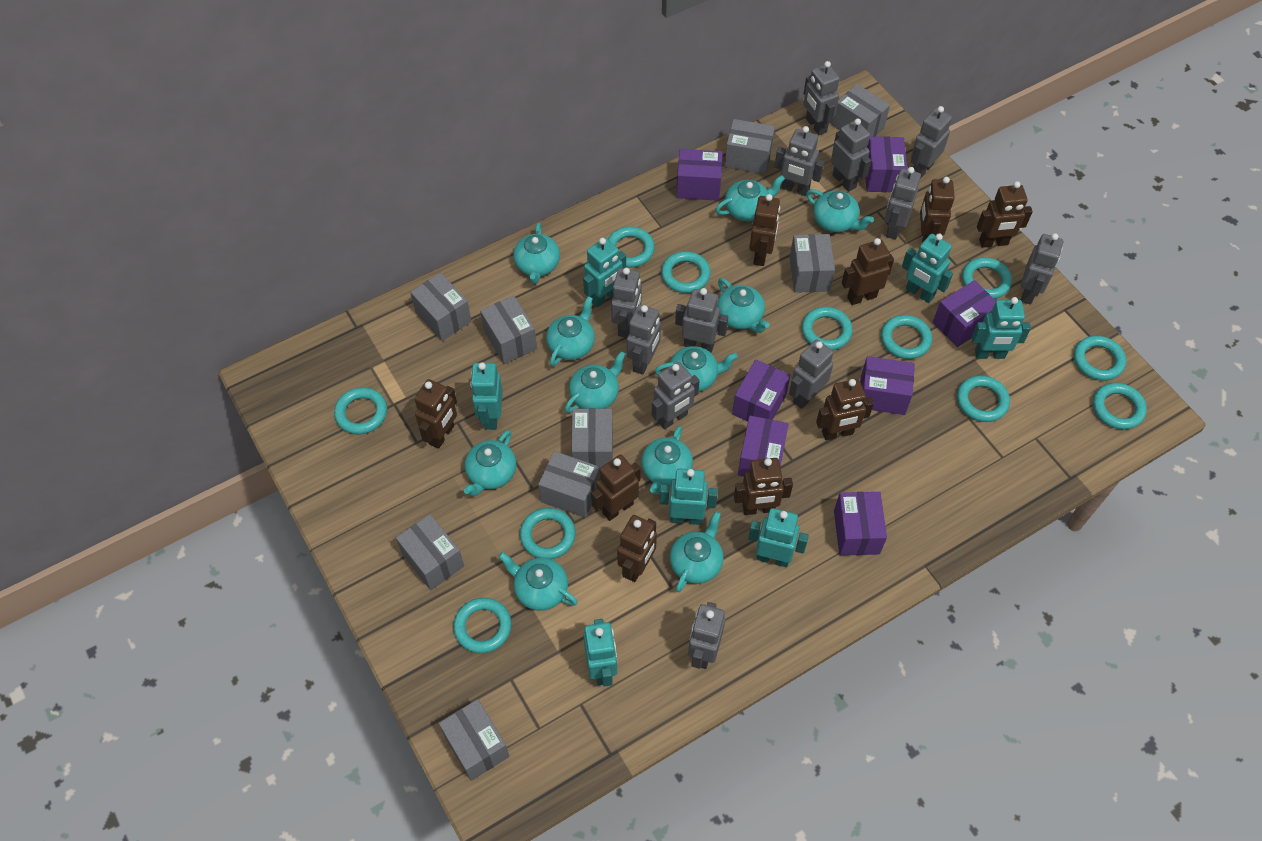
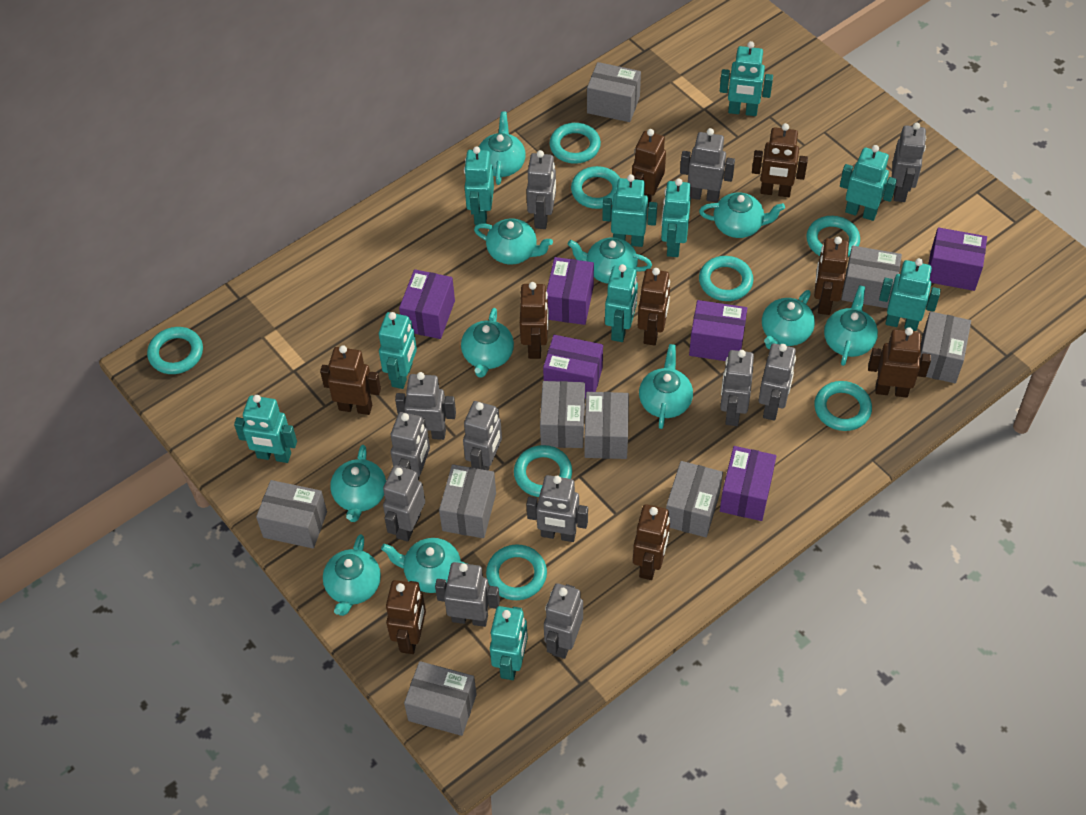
purple box: 7 -> 6
turquoise ring: 11 -> 8
turquoise robot: 7 -> 10

